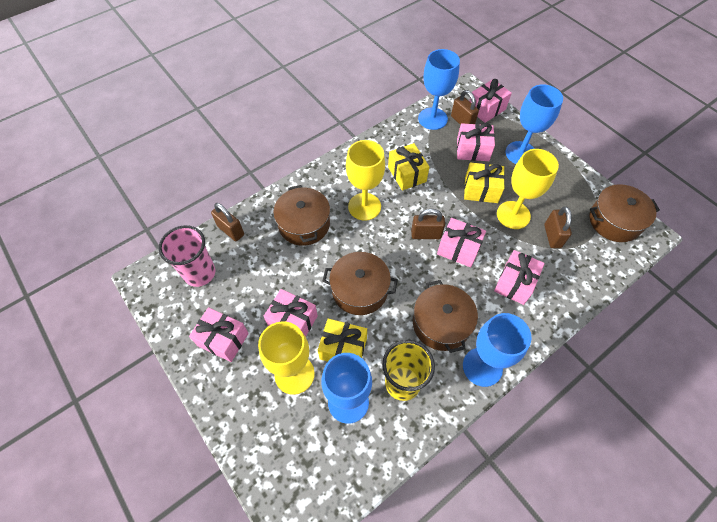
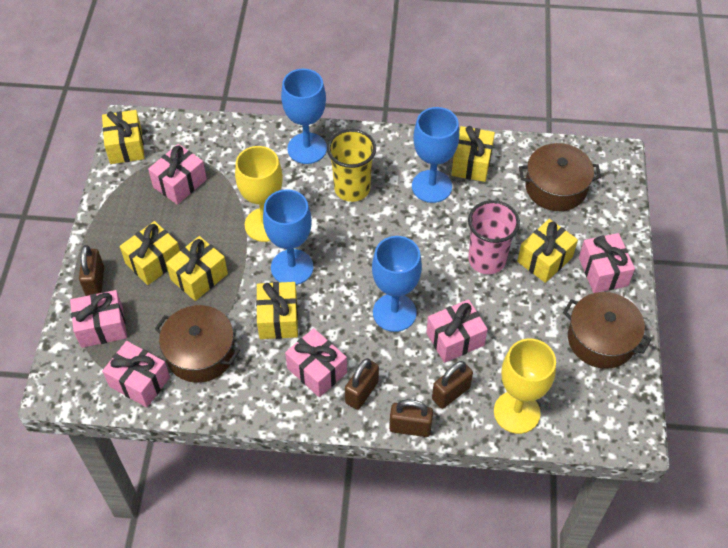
brown pot: 4 -> 3
yellow gift: 3 -> 6
yellow goblet: 3 -> 2

